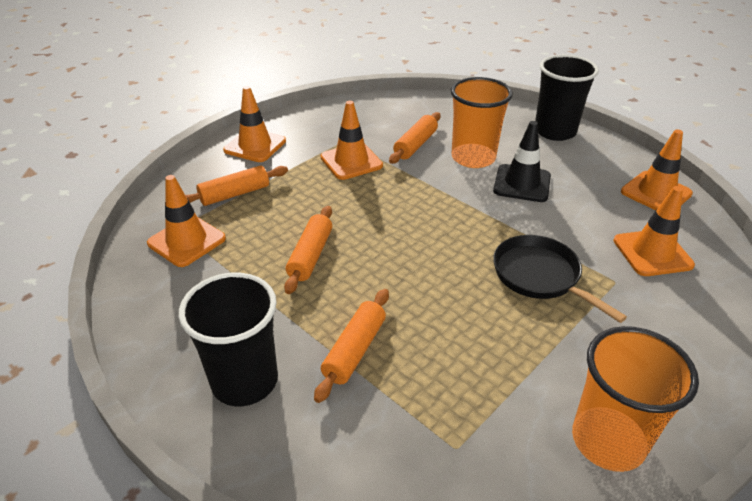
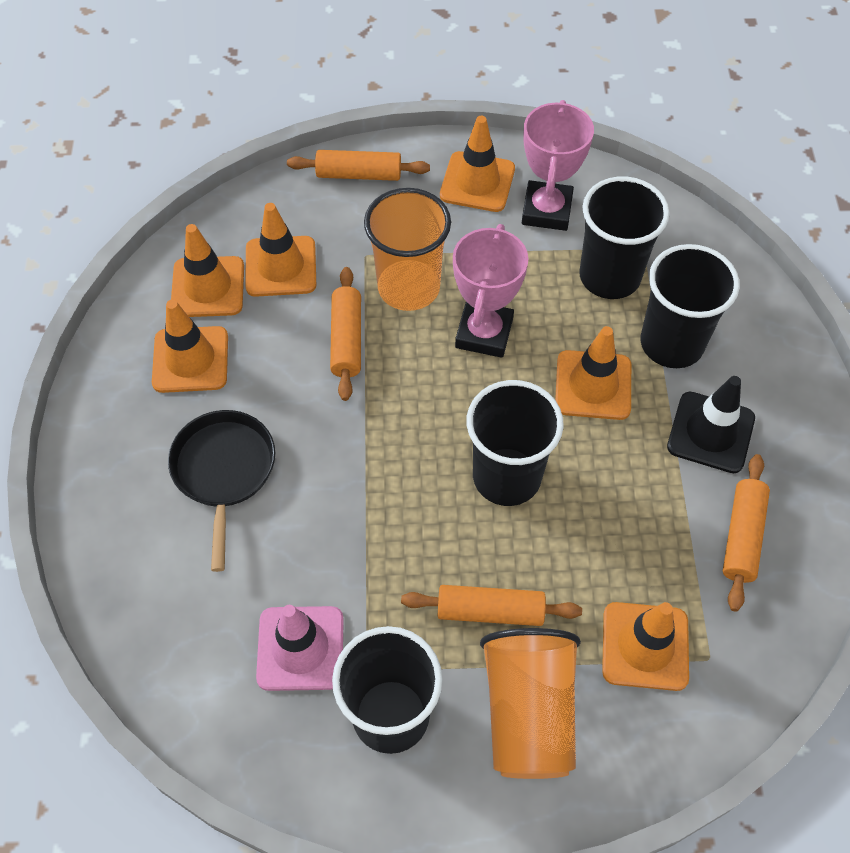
black cup: 2 -> 4
orange traffic cone: 5 -> 6
pink traffic cone: 0 -> 1
pink trophy: 0 -> 2

